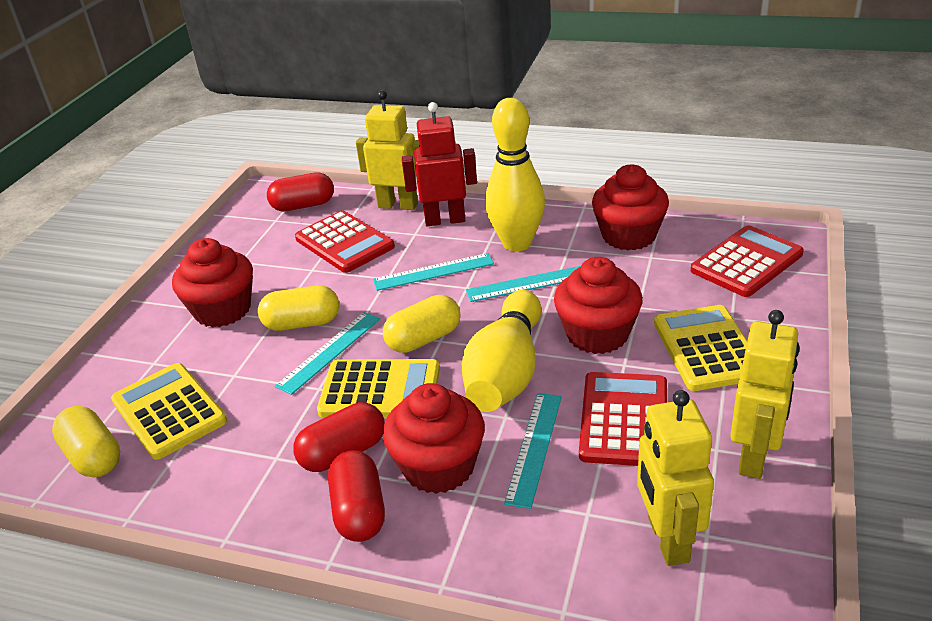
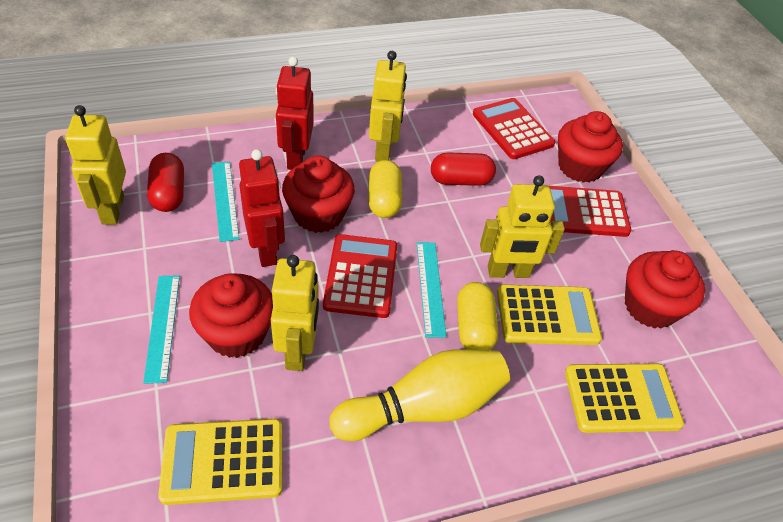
red capsule: 3 -> 2
red robot: 1 -> 2
turquoise ruler: 4 -> 3
yellow bowling pin: 2 -> 1
yellow capsule: 3 -> 2
yellow robot: 3 -> 4

